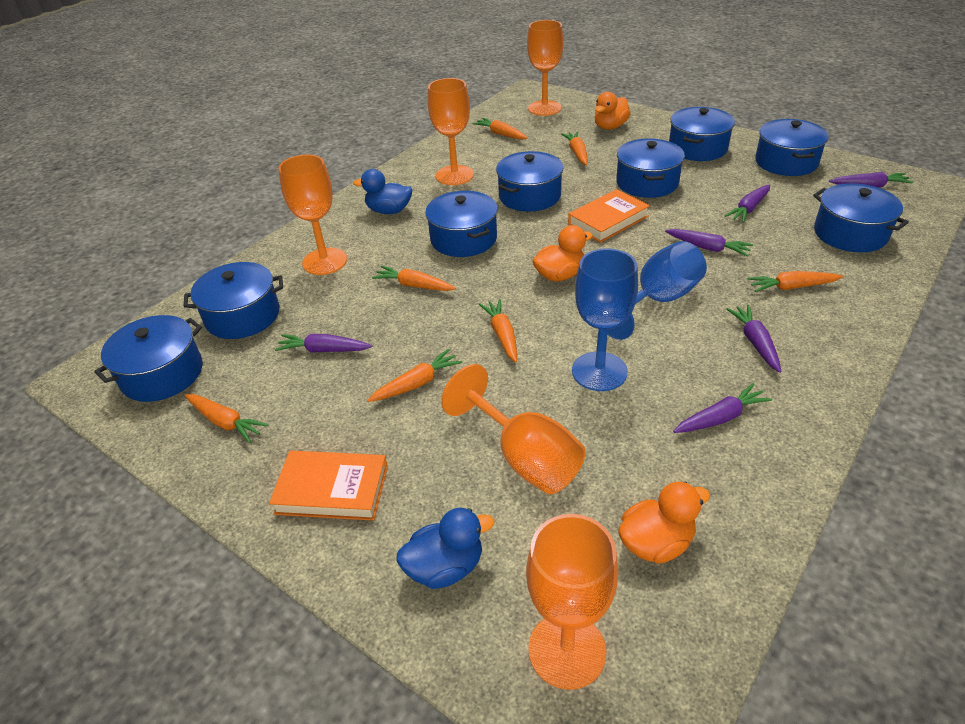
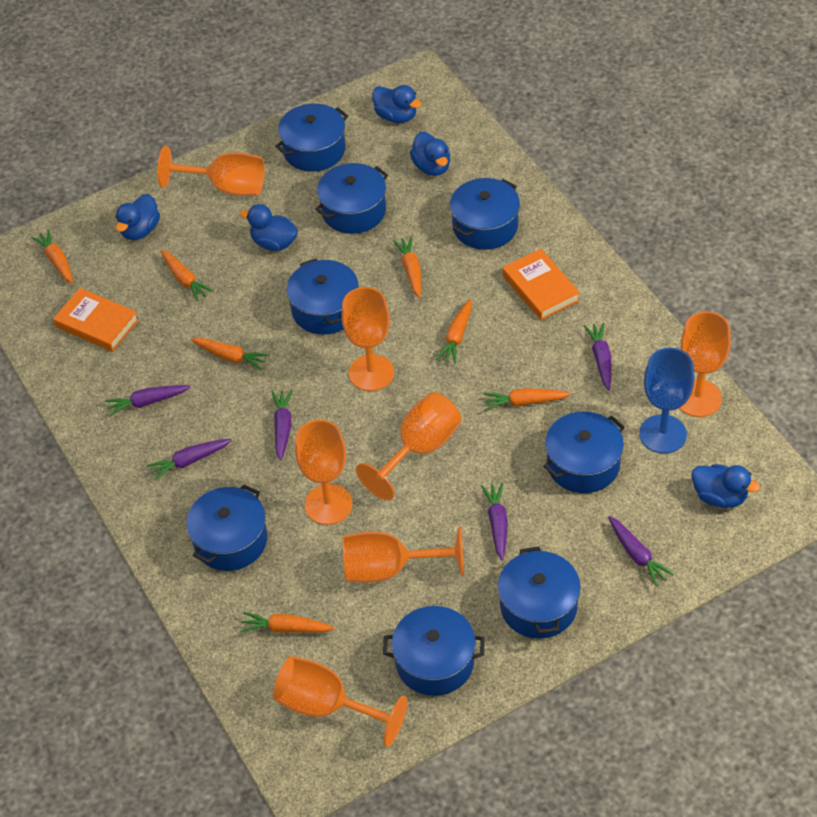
blue duck: 2 -> 5
blue goblet: 2 -> 1
orange duck: 3 -> 0
orange goblet: 5 -> 7

